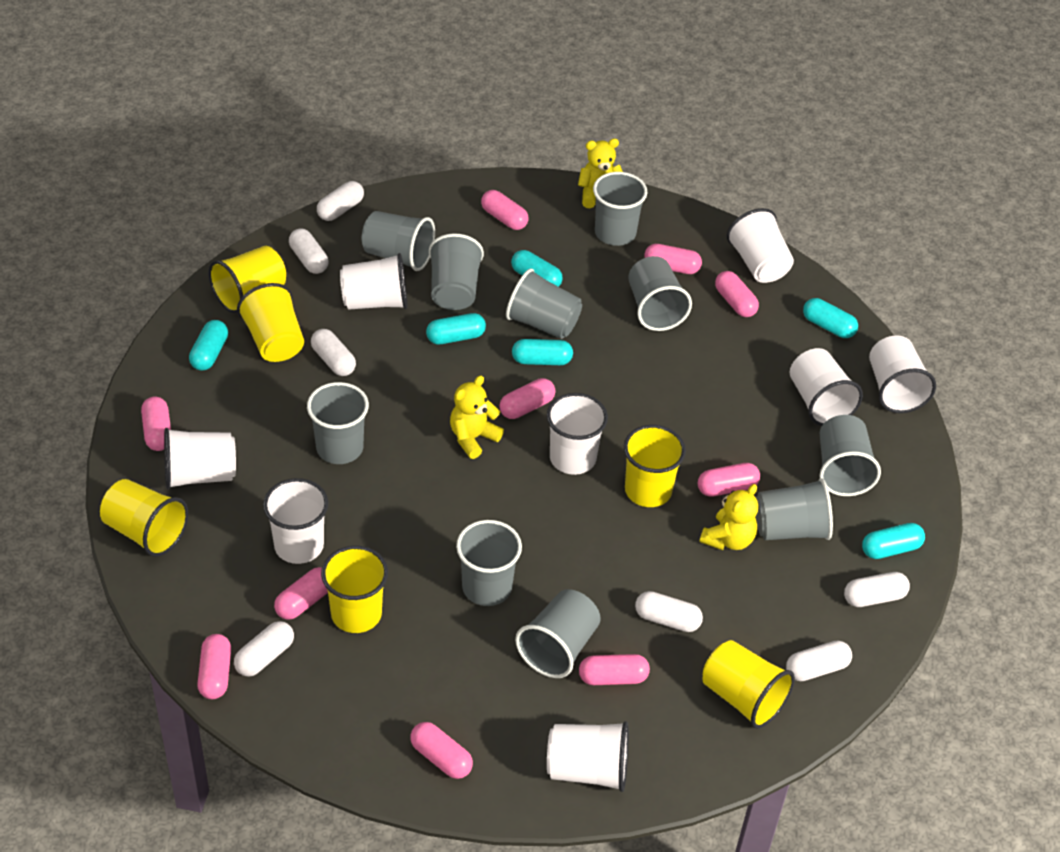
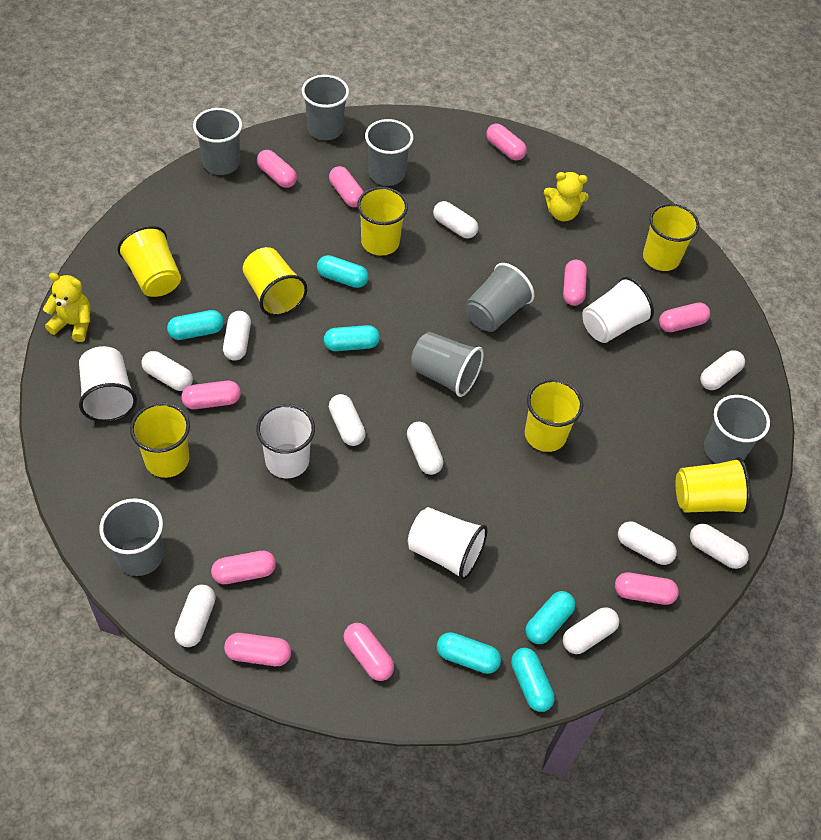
grey cup: 10 -> 7
white capsule: 7 -> 10
white cup: 8 -> 4
yellow cup: 6 -> 7
yellow teddy bear: 3 -> 2

